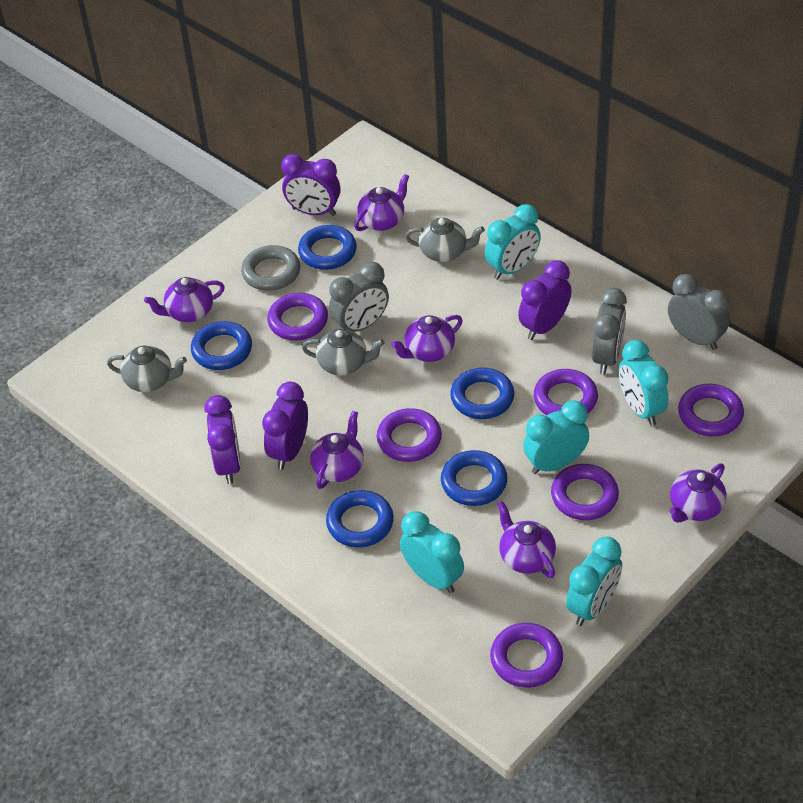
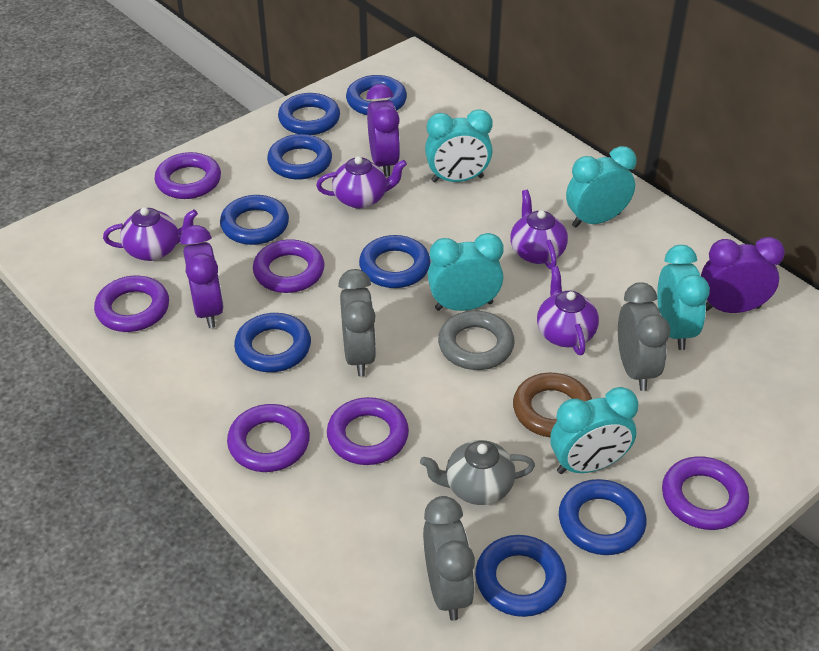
blue ring: 5 -> 8
brown ring: 0 -> 1
grey teapot: 3 -> 1
purple clock: 4 -> 3
purple teapot: 6 -> 4

